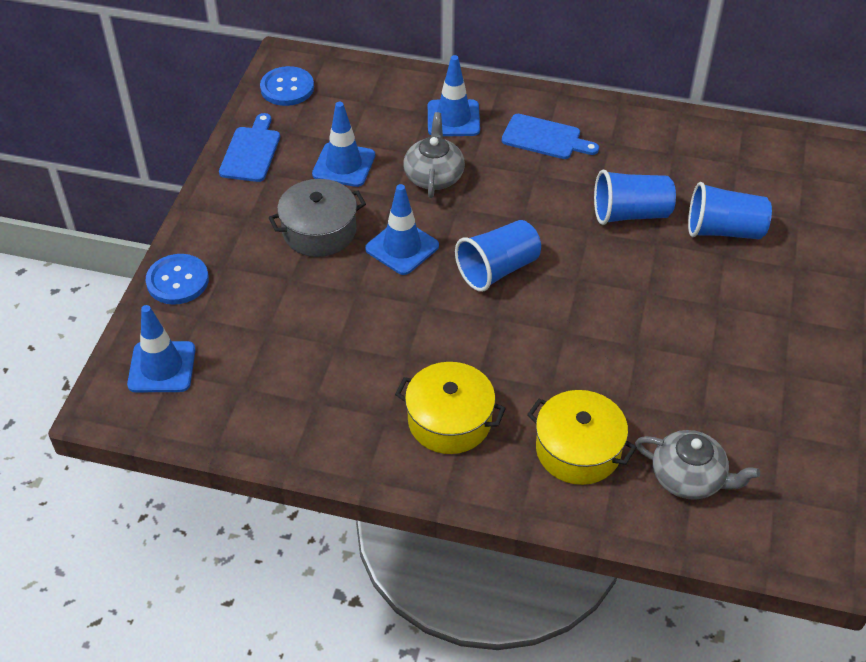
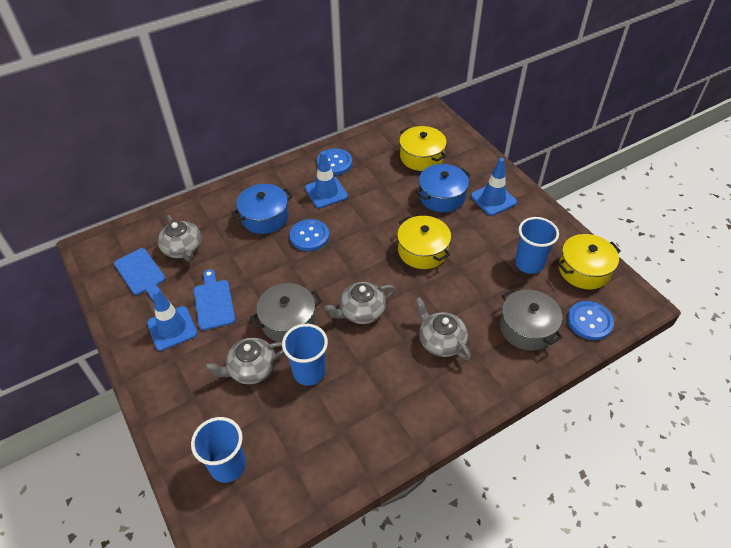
blue button: 2 -> 3
blue pot: 0 -> 2
blue traffic cone: 4 -> 3
grey pot: 1 -> 2
grey teapot: 2 -> 4
yellow pot: 2 -> 3

